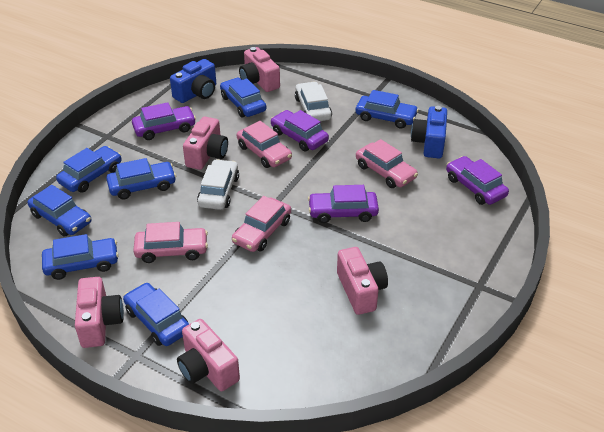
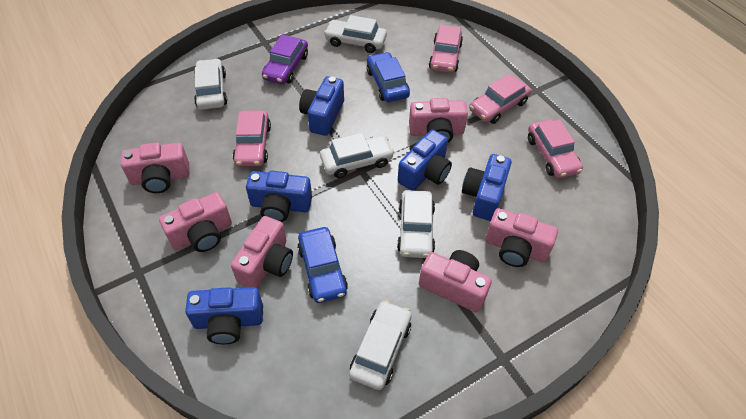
blue camera: 2 -> 5
blue car: 7 -> 2
pink camera: 5 -> 6
purple car: 4 -> 1
white car: 2 -> 5

